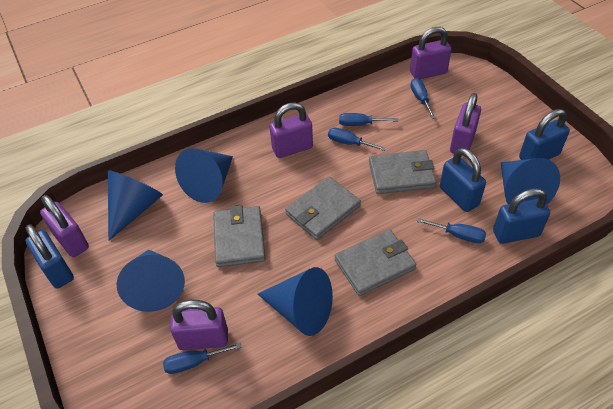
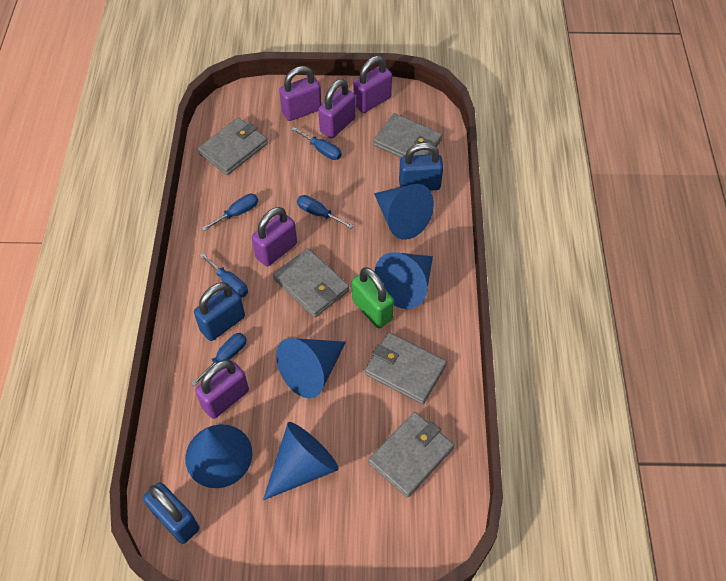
blue padlock: 4 -> 3
green padlock: 0 -> 1
grey wallet: 4 -> 5

